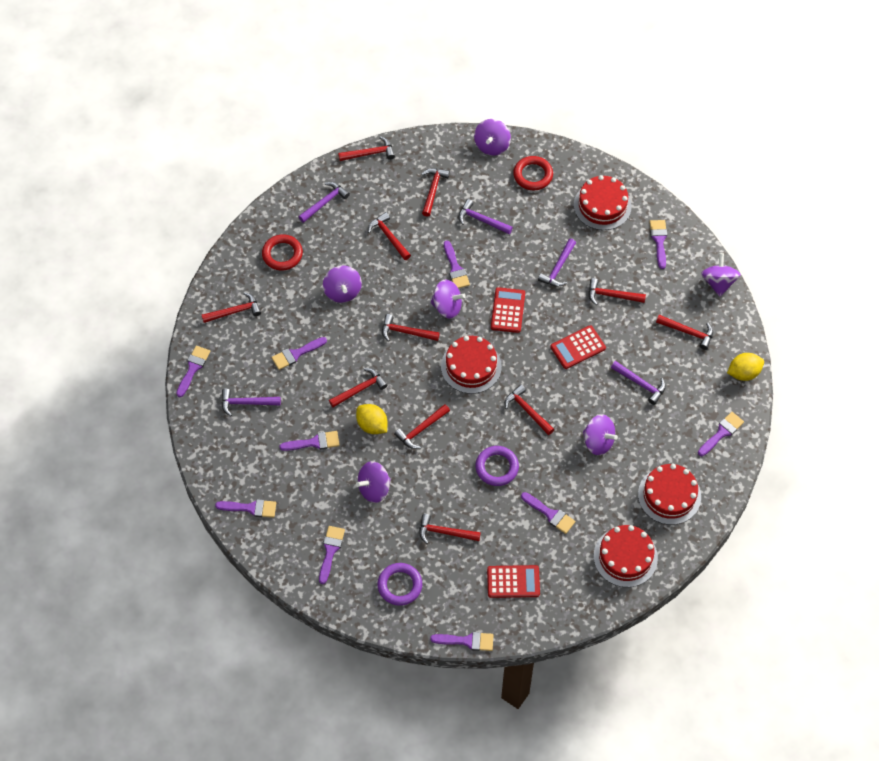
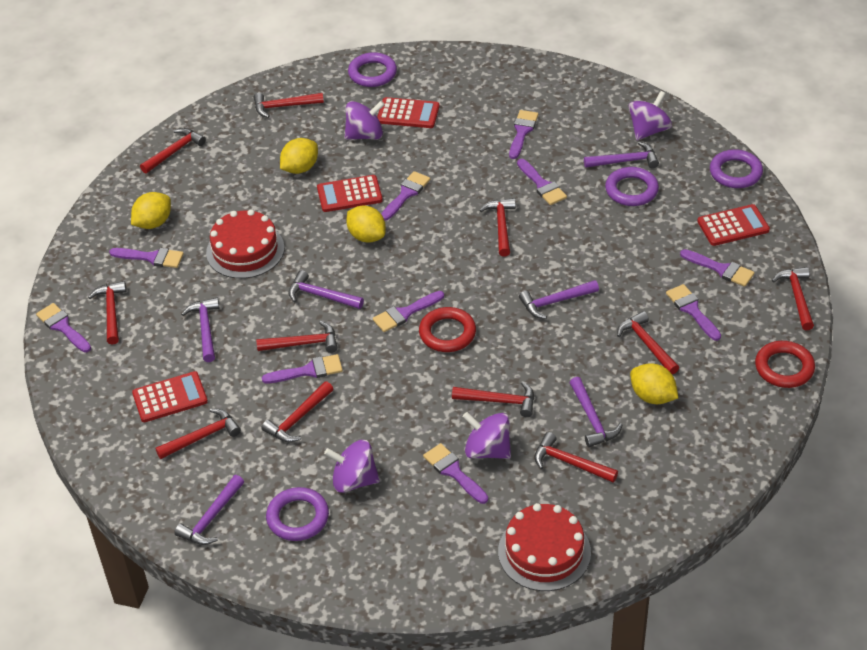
purple hammer: 5 -> 6
purple ring: 2 -> 4
purple spinning top: 6 -> 4
red cake: 4 -> 2
red calculator: 3 -> 4
yellow lemon: 2 -> 4

